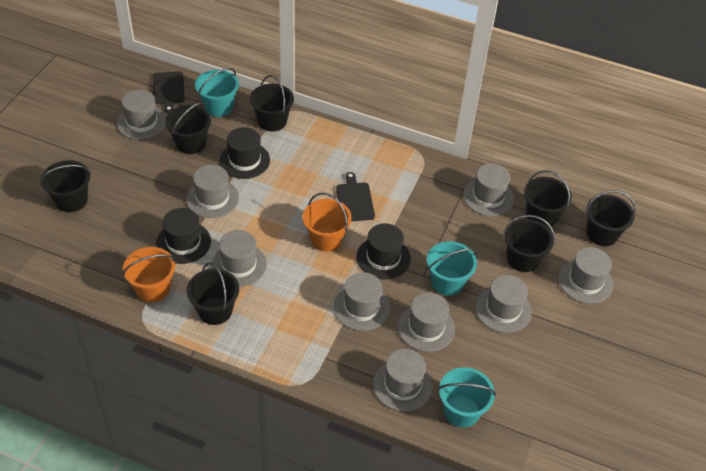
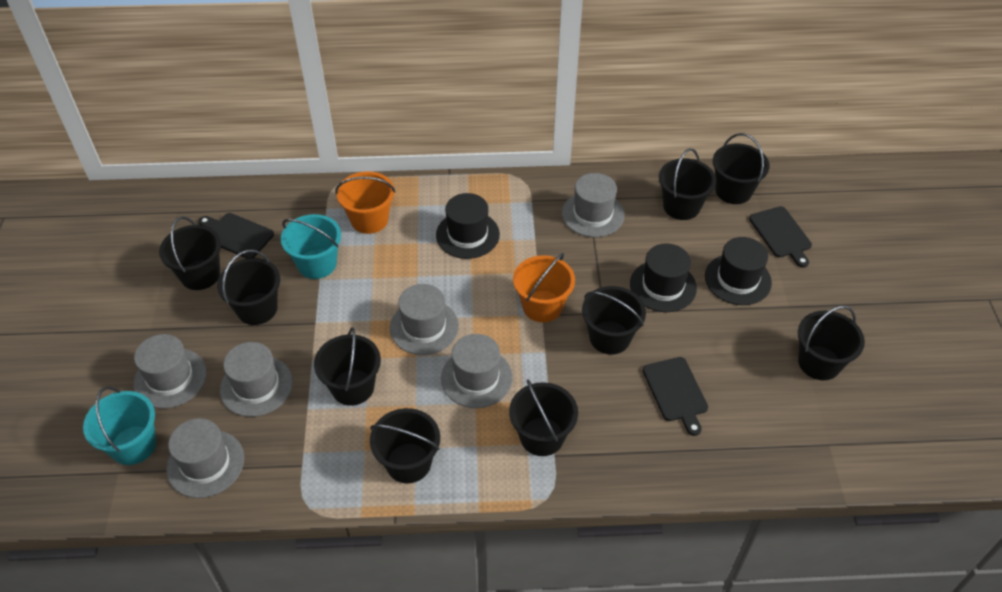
black bucket: 7 -> 9
black cutting board: 2 -> 3
grey hat: 9 -> 6
turquoise bucket: 3 -> 2

